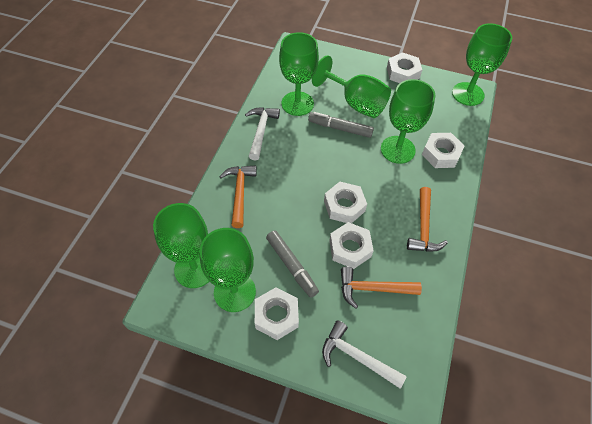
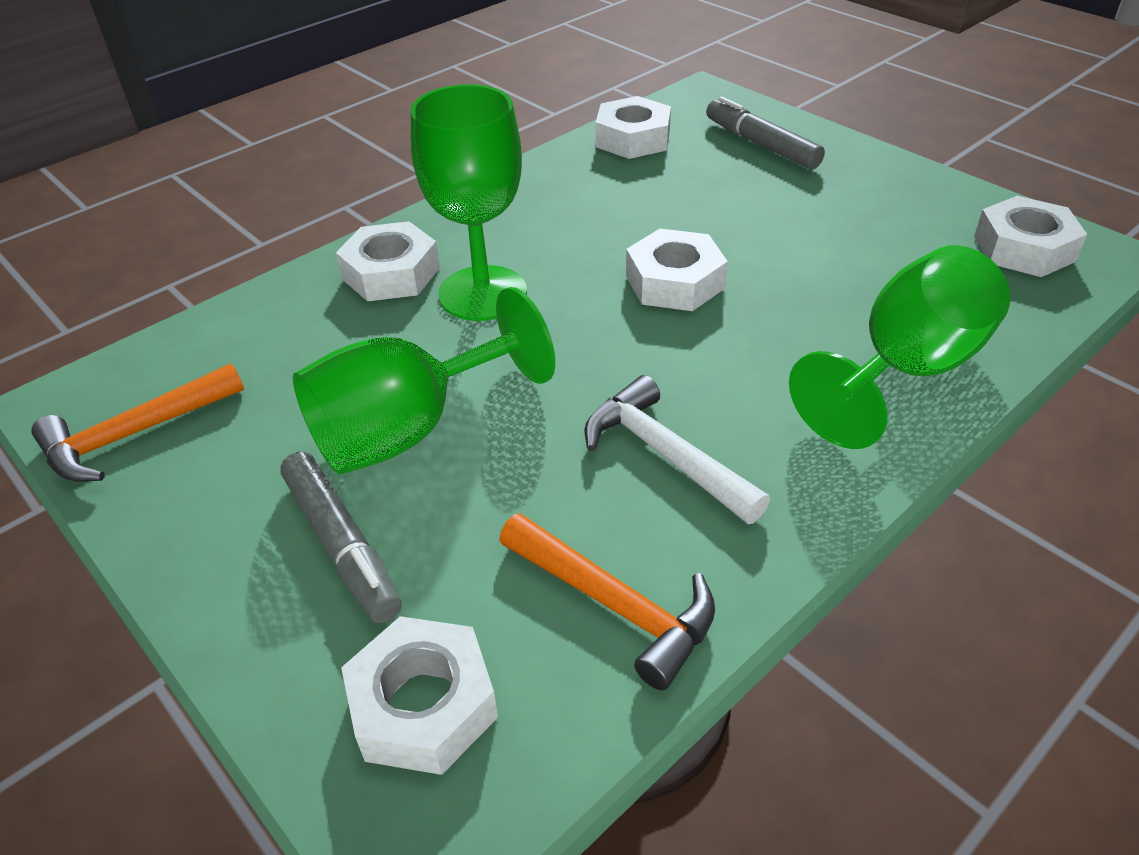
green goblet: 6 -> 3
orange hammer: 3 -> 2
white hammer: 2 -> 1

